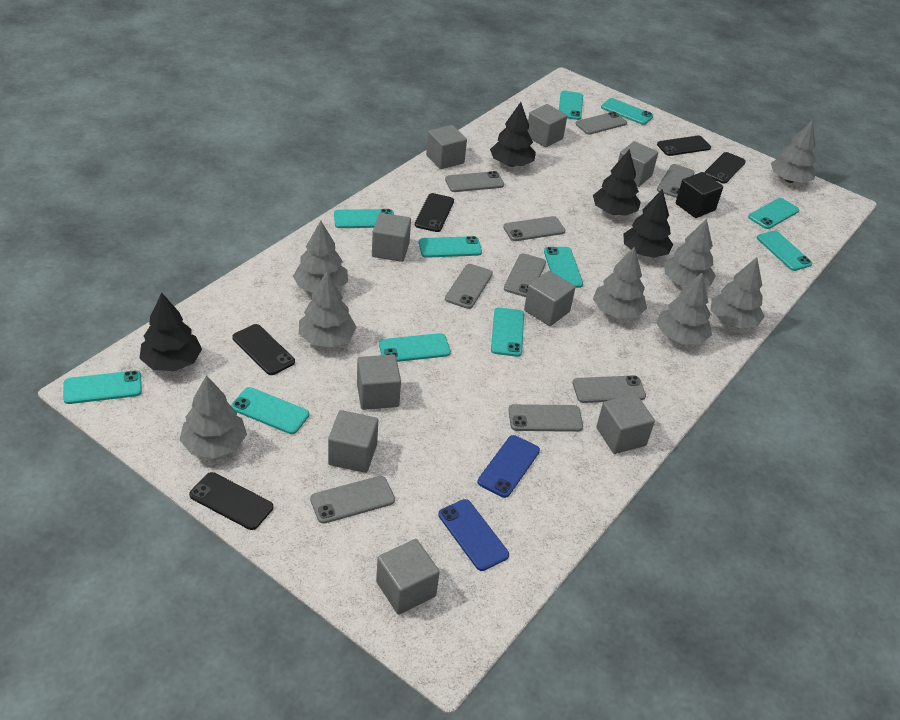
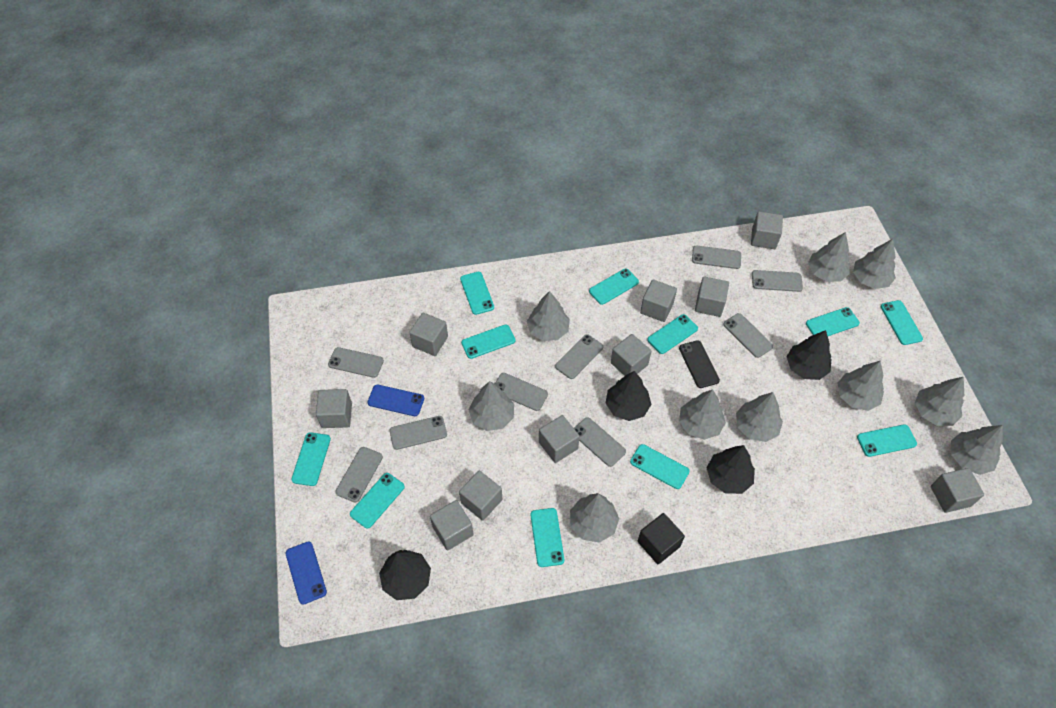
black phone: 5 -> 1
grey cube: 9 -> 10
grey tree: 8 -> 10

